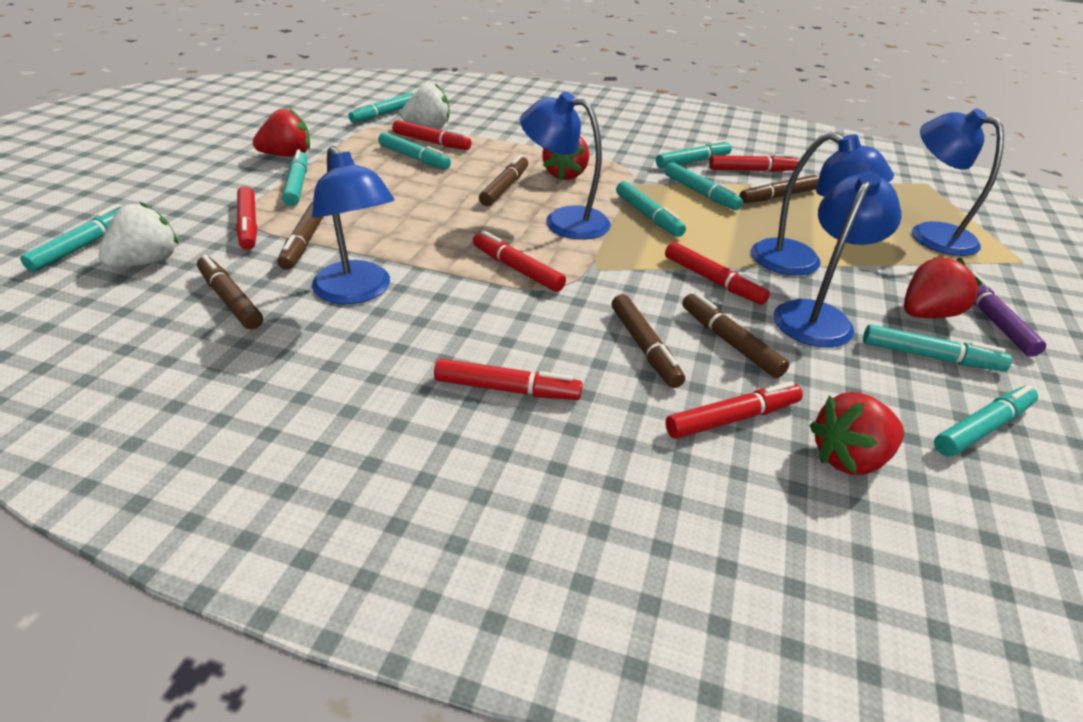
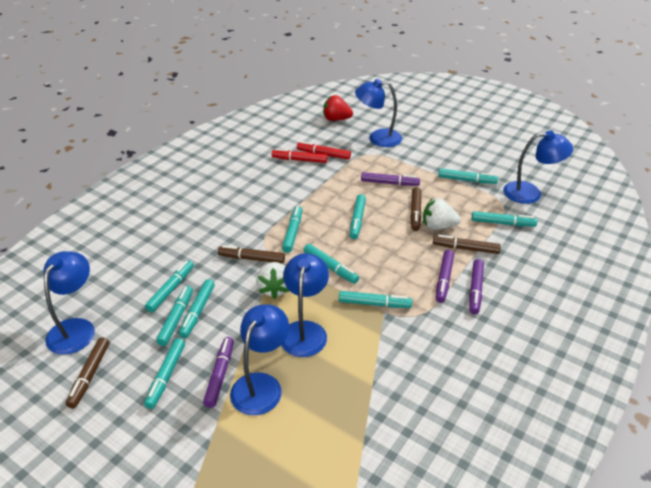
brown marker: 6 -> 4
purple marker: 1 -> 4
red marker: 7 -> 2
red strawberry: 4 -> 1
turquoise marker: 9 -> 10

